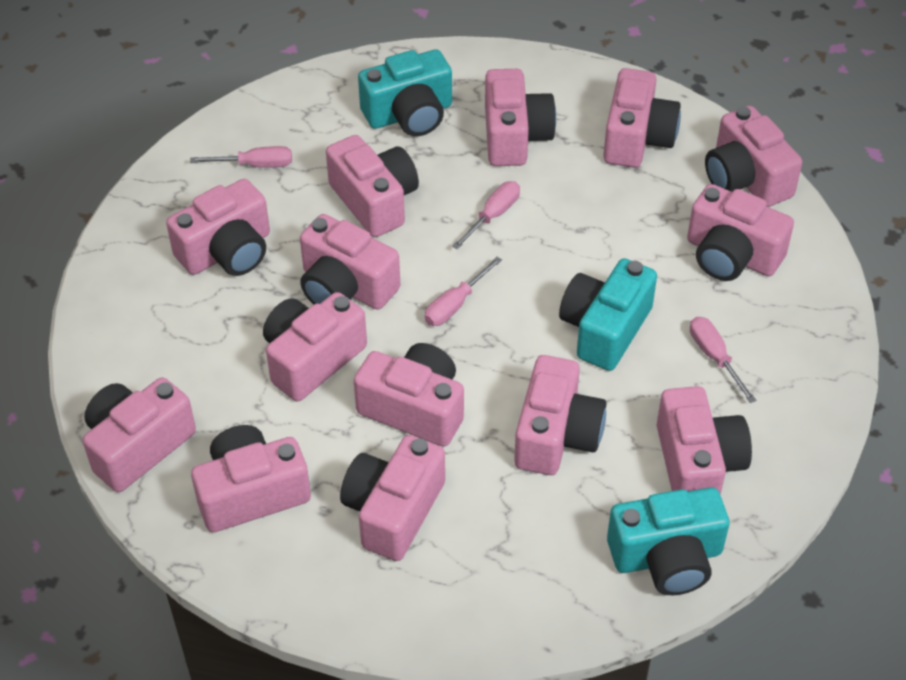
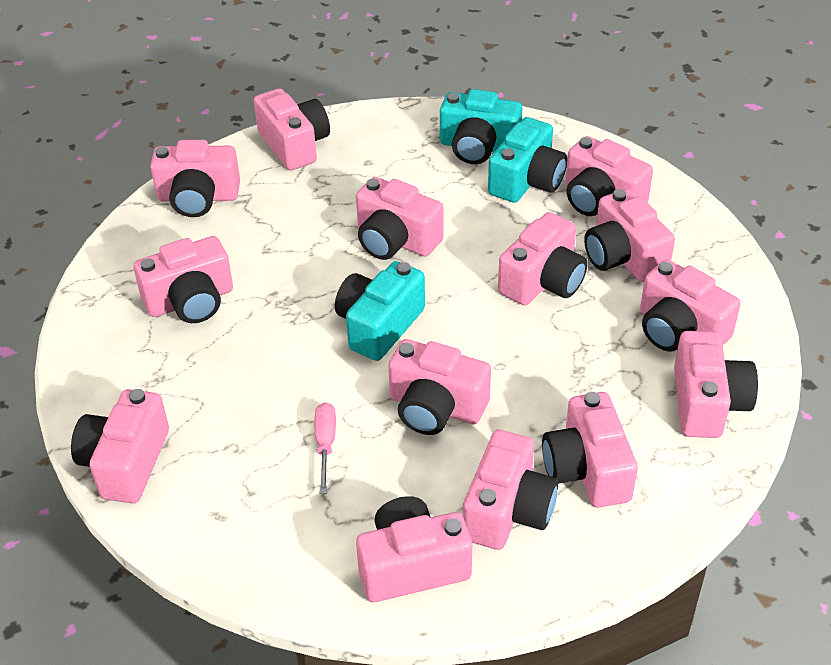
pink screwdriver: 4 -> 1

